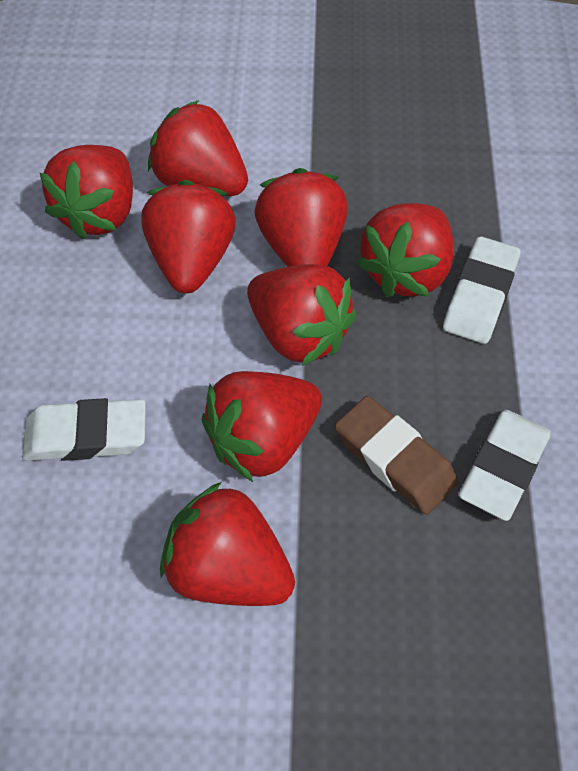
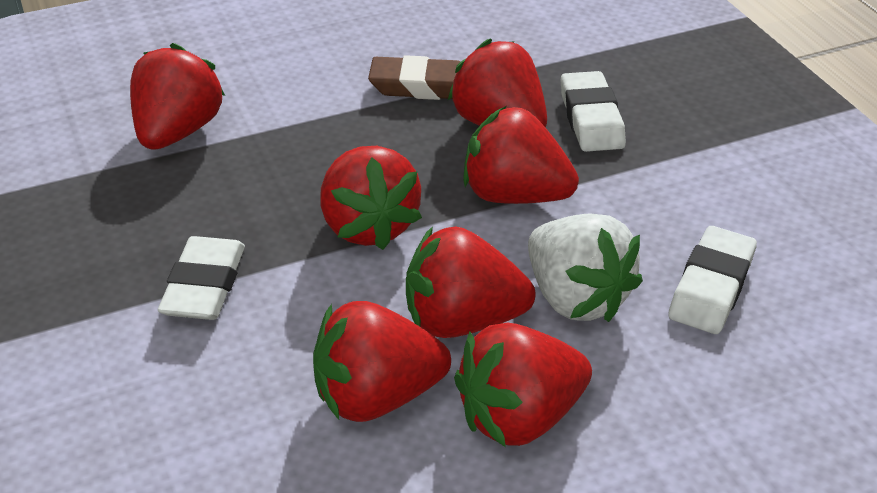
red strawberry: 8 -> 7
white strawberry: 0 -> 1

